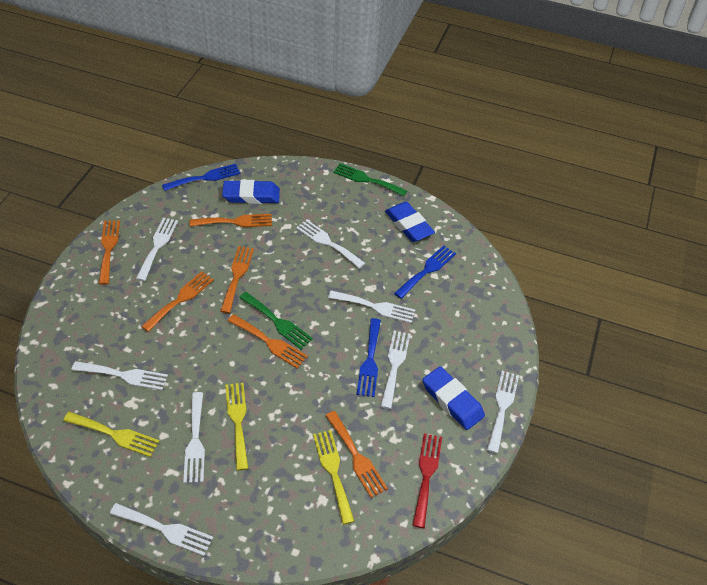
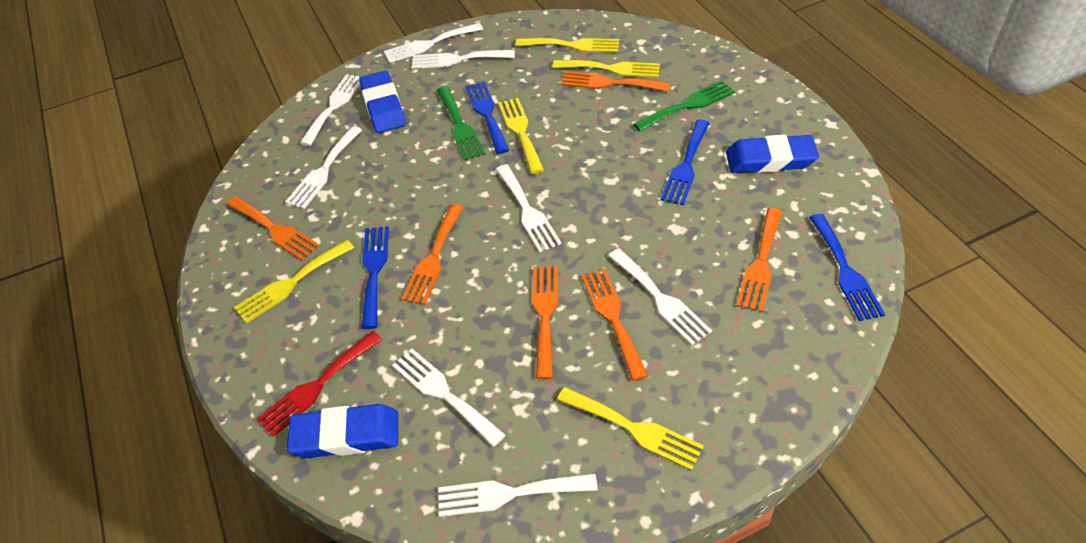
blue fork: 3 -> 4
yellow fork: 3 -> 5

